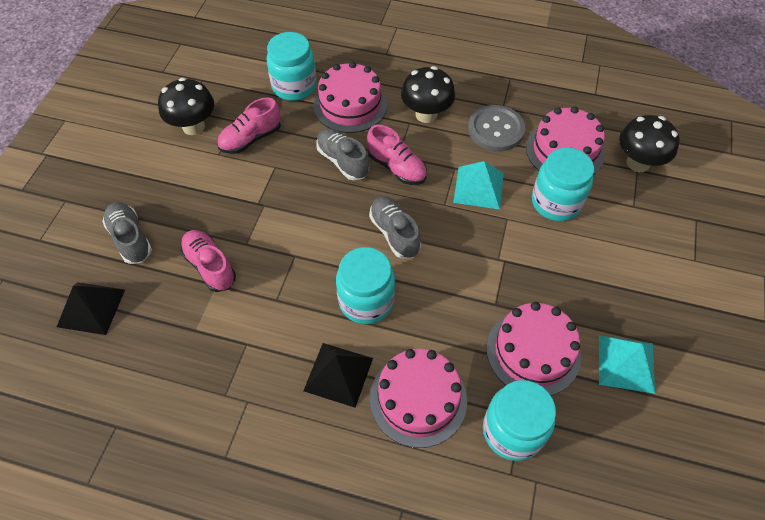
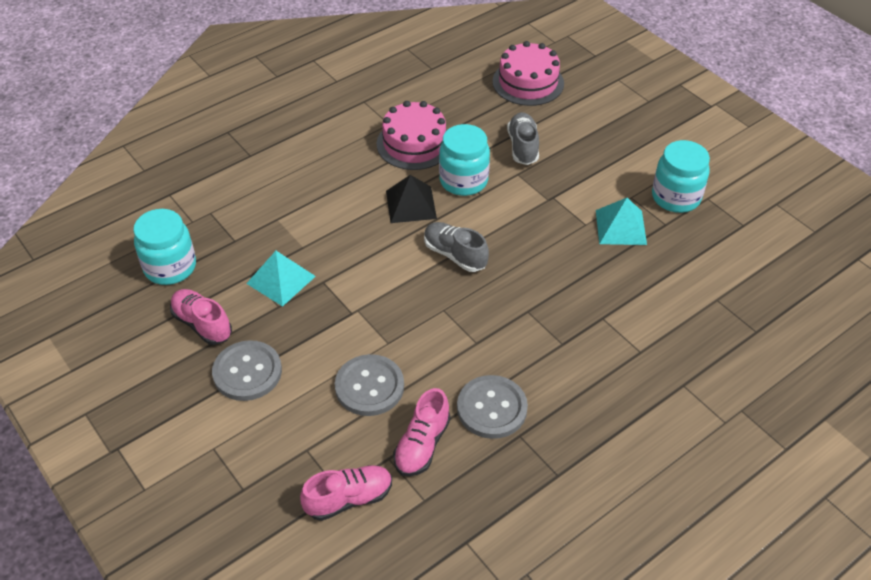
black mushroom: 3 -> 0
black pyramid: 2 -> 1
grey button: 1 -> 3
grey shoe: 3 -> 2
pink cake: 4 -> 2
turquoise jar: 4 -> 3

